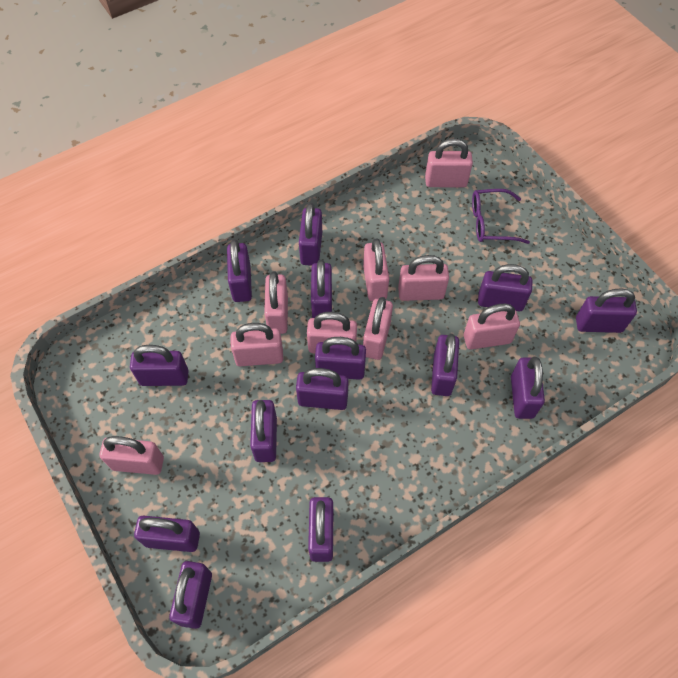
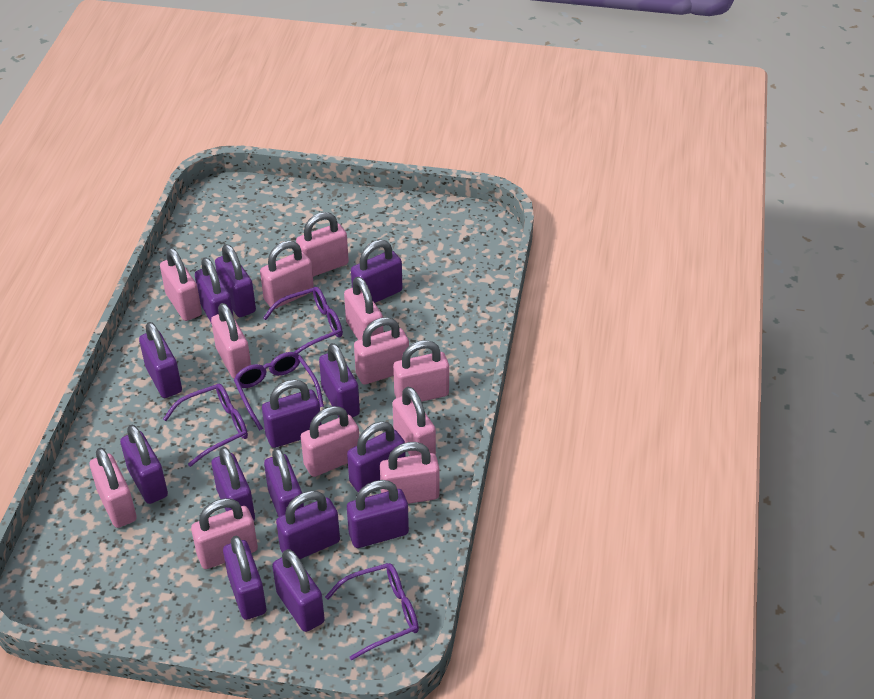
pink padlock: 9 -> 12
purple glasses: 1 -> 4

